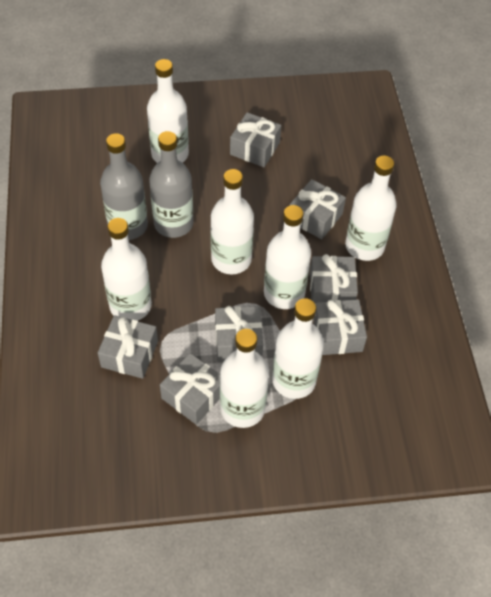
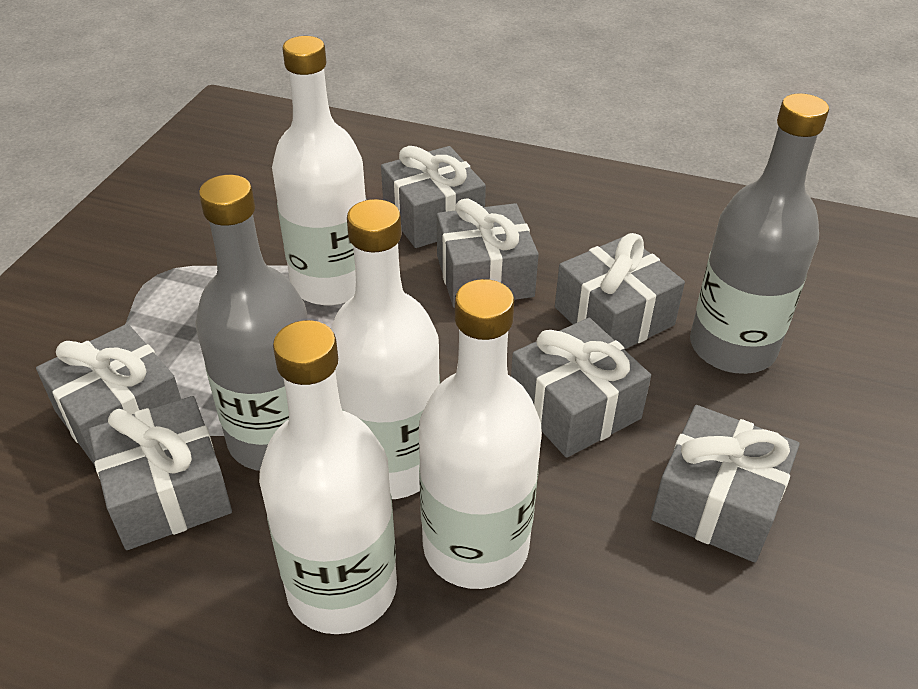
white bottle: 7 -> 4

